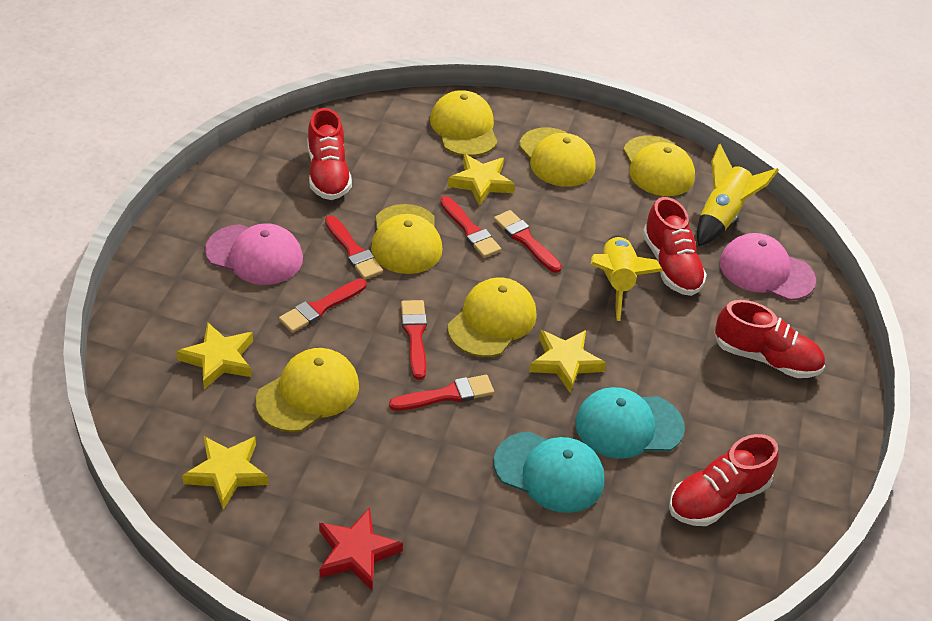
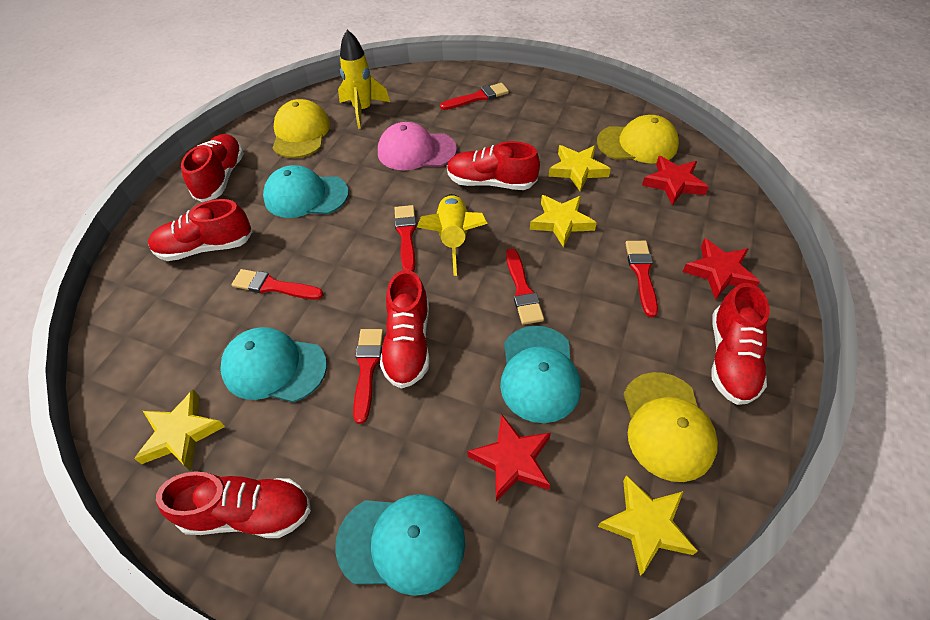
pink cap: 2 -> 1
red shoe: 4 -> 6
red star: 1 -> 3
turquoise cap: 2 -> 4
yellow cap: 6 -> 3

